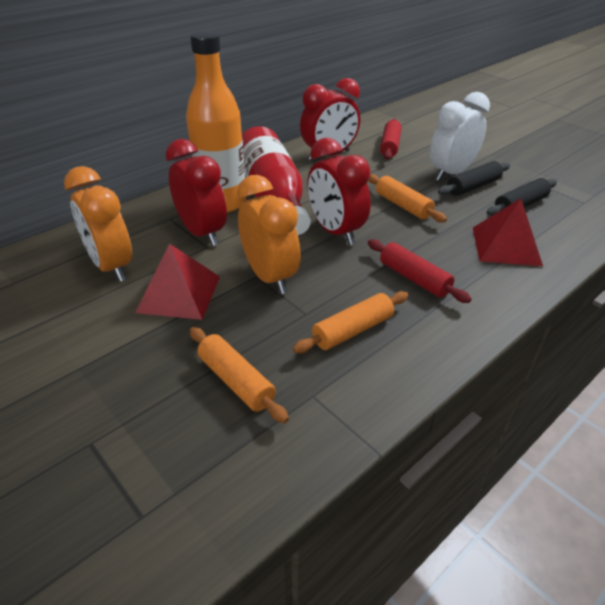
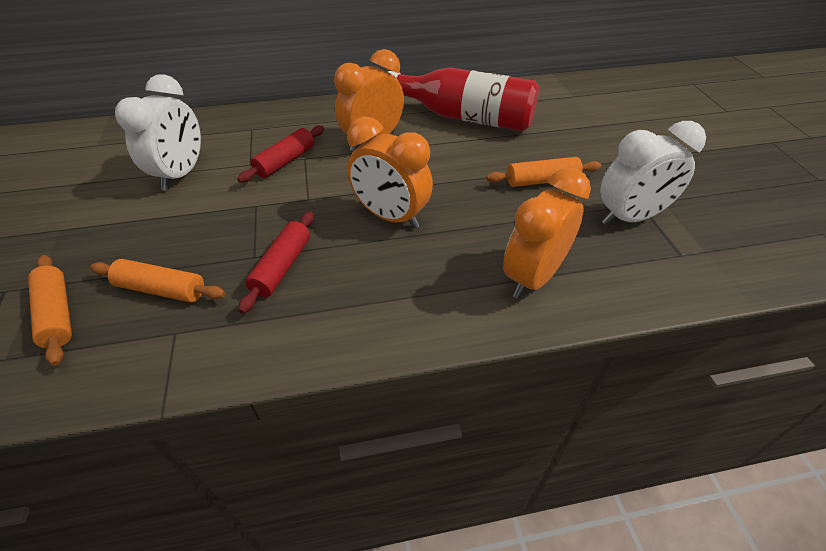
black rolling pin: 2 -> 0
orange bottle: 1 -> 0
orange clock: 2 -> 3
red clock: 3 -> 0
red pyramid: 2 -> 0
white clock: 1 -> 2

